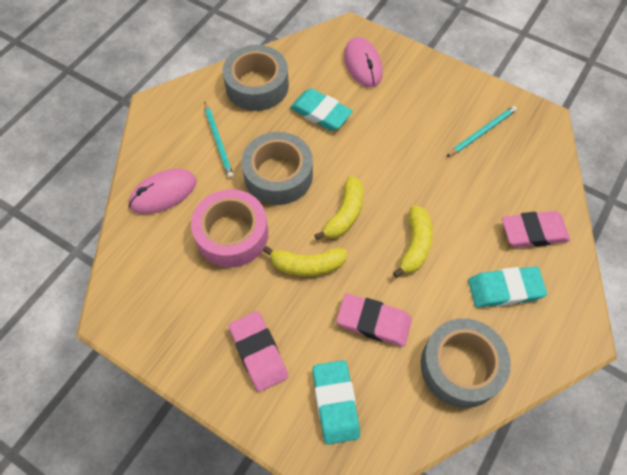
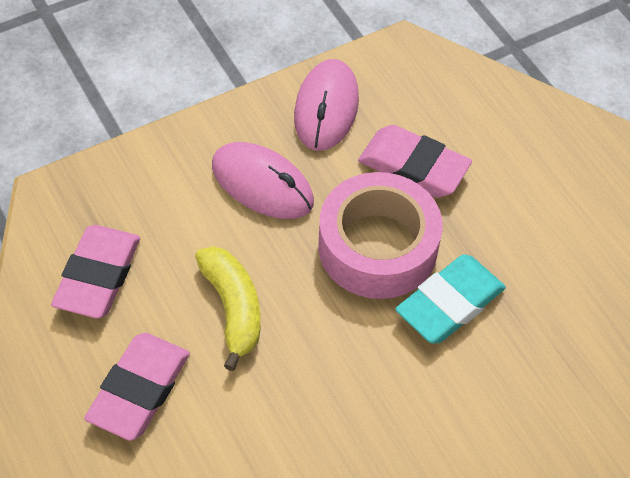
grey tape: 3 -> 0
turquoise eraser: 3 -> 1
turquoise pencil: 2 -> 0
yellow banana: 3 -> 1

